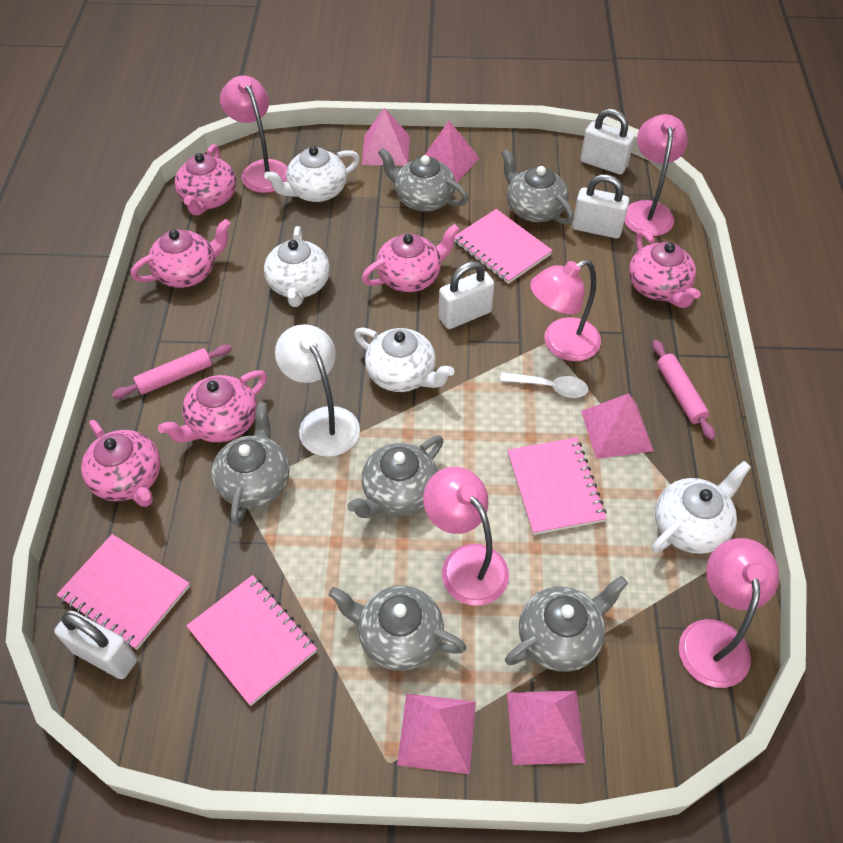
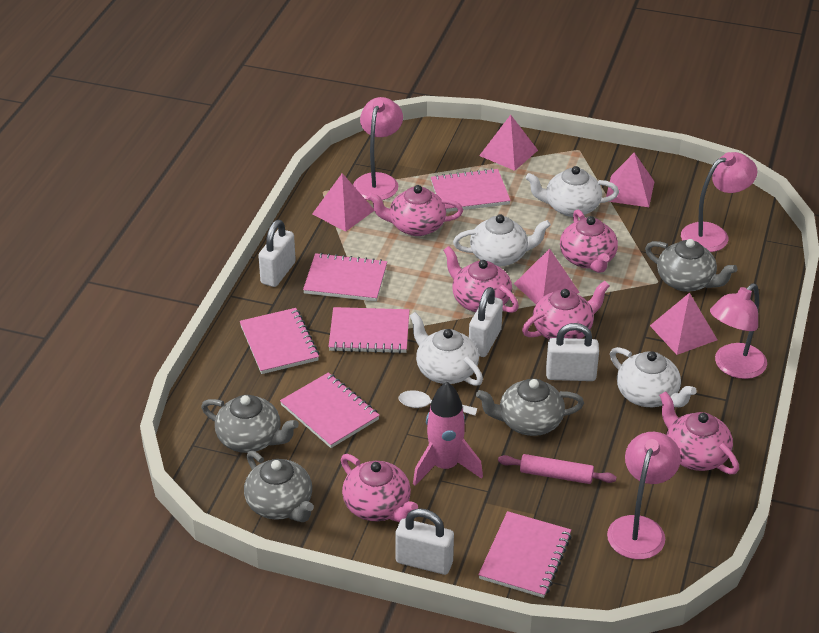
grey teapot: 6 -> 4
pink lamp: 5 -> 4
pink notebook: 4 -> 6
pink rocket: 0 -> 1
pink rolling pin: 2 -> 1
white lamp: 1 -> 0

